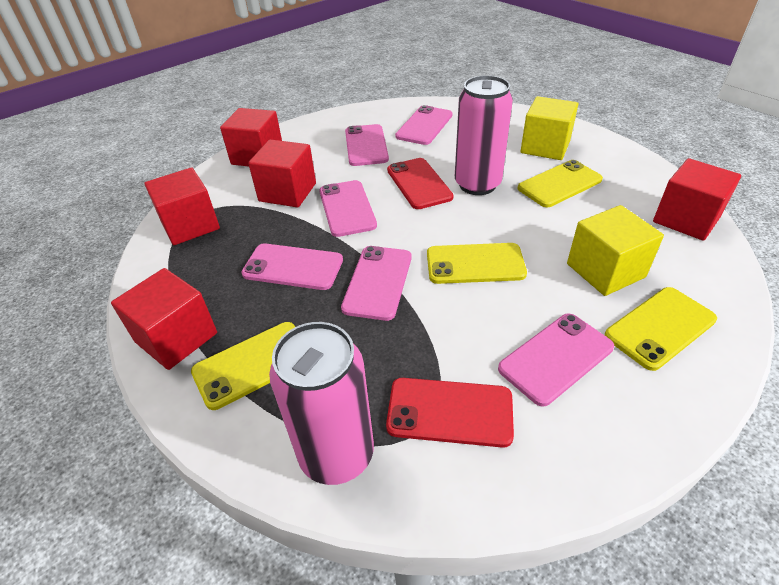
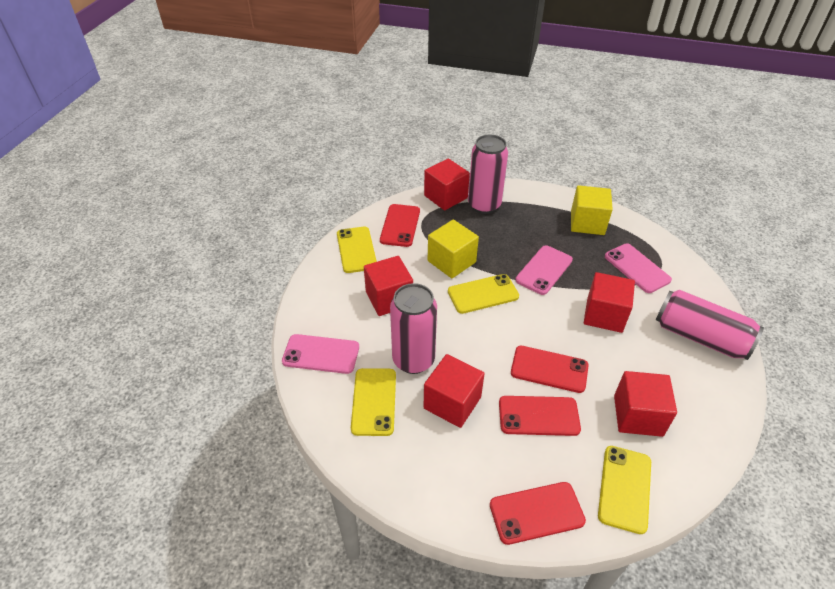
pink can: 2 -> 3
pink phone: 6 -> 3
red phone: 2 -> 4

